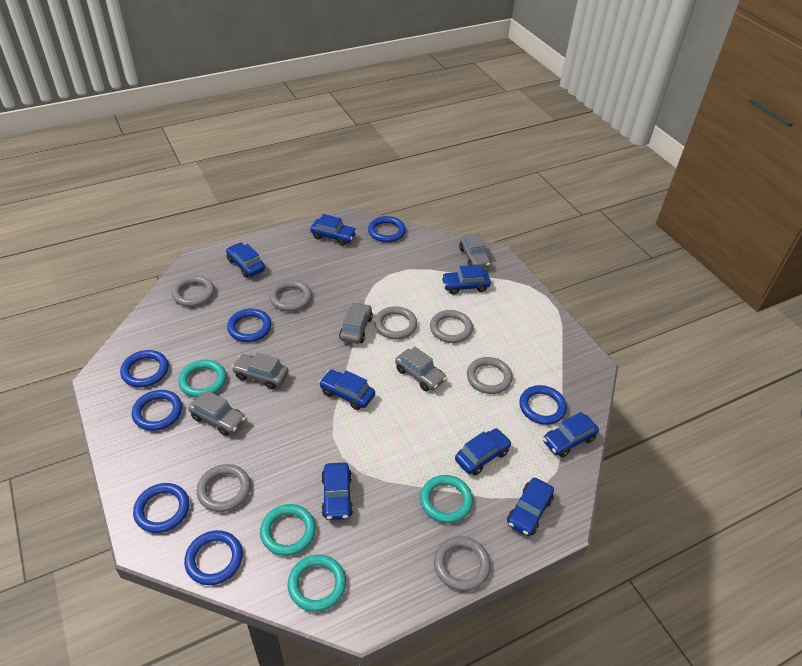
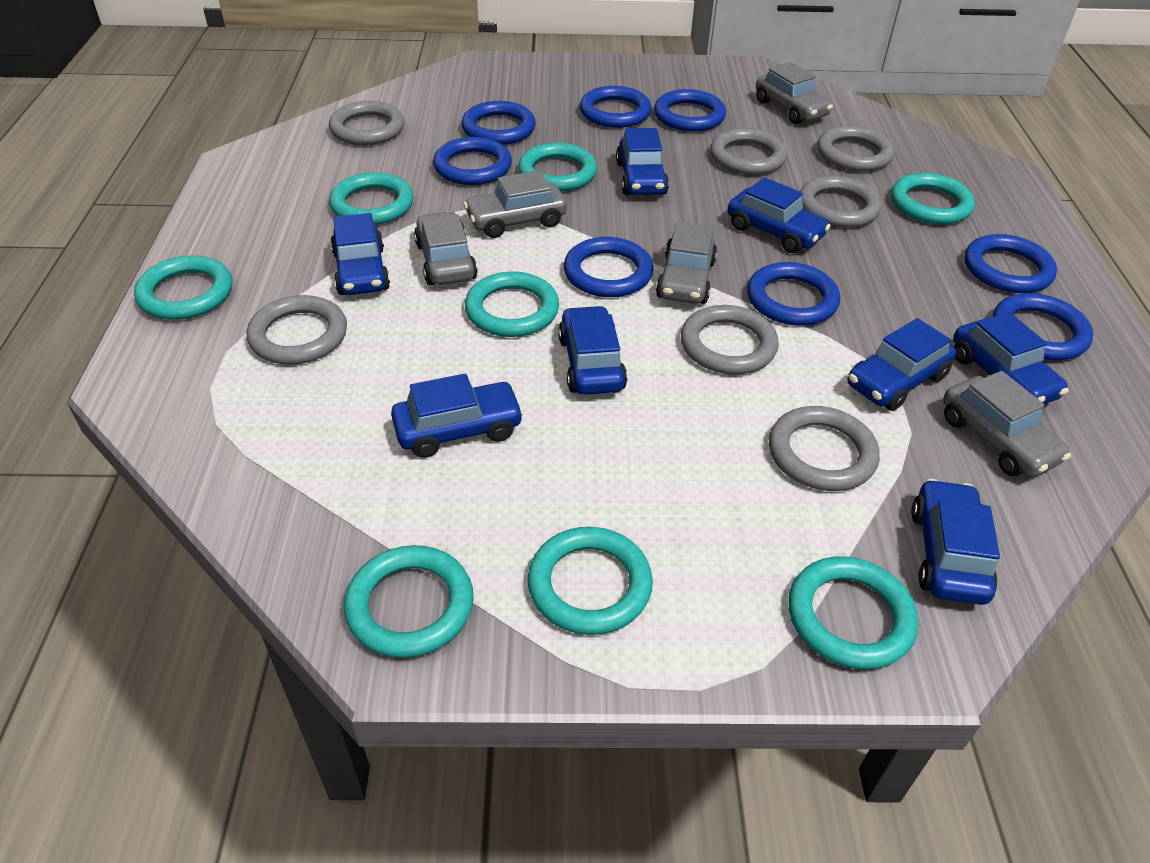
blue ring: 7 -> 8
turquoise ring: 4 -> 8

